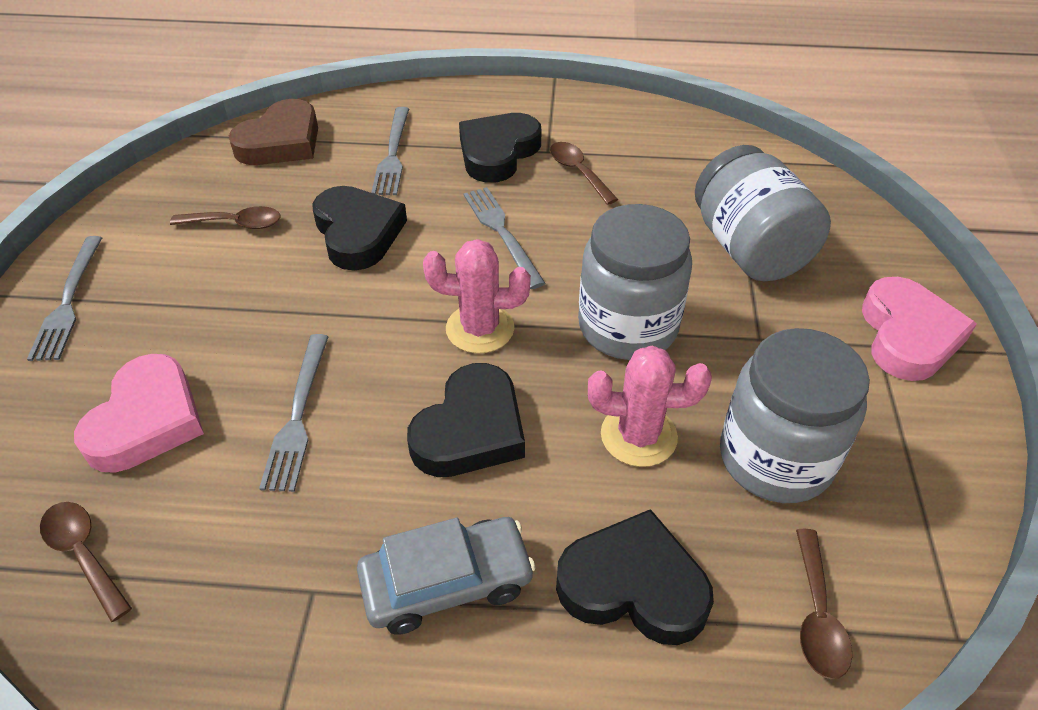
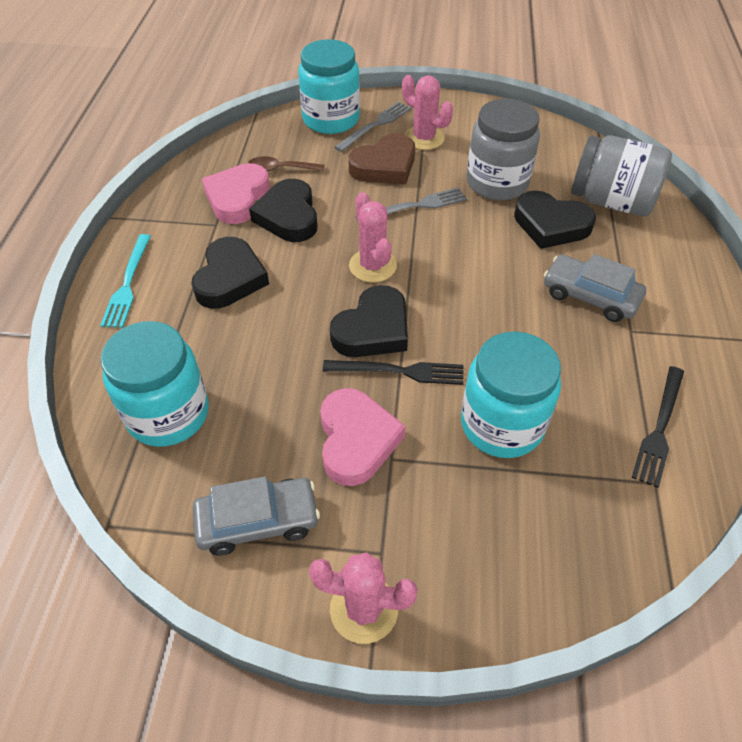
black fork: 0 -> 2
brown spoon: 4 -> 1
grey car: 1 -> 2
grey fork: 4 -> 2
grey jar: 3 -> 2
pink cactus: 2 -> 3
turquoise fork: 0 -> 1
turquoise jar: 0 -> 3

